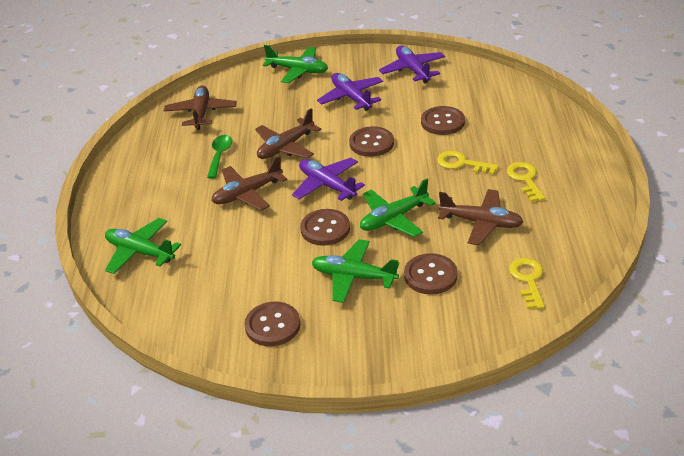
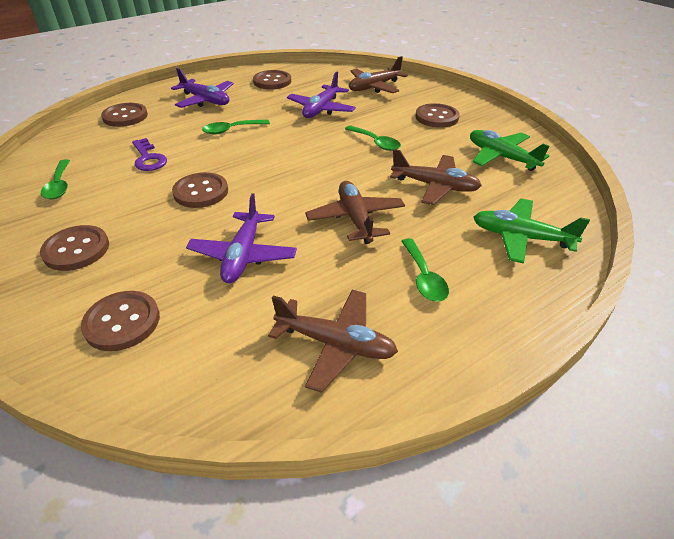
brown button: 5 -> 6
green plane: 4 -> 2
green spoon: 1 -> 4
purple key: 0 -> 1
yellow key: 3 -> 0

